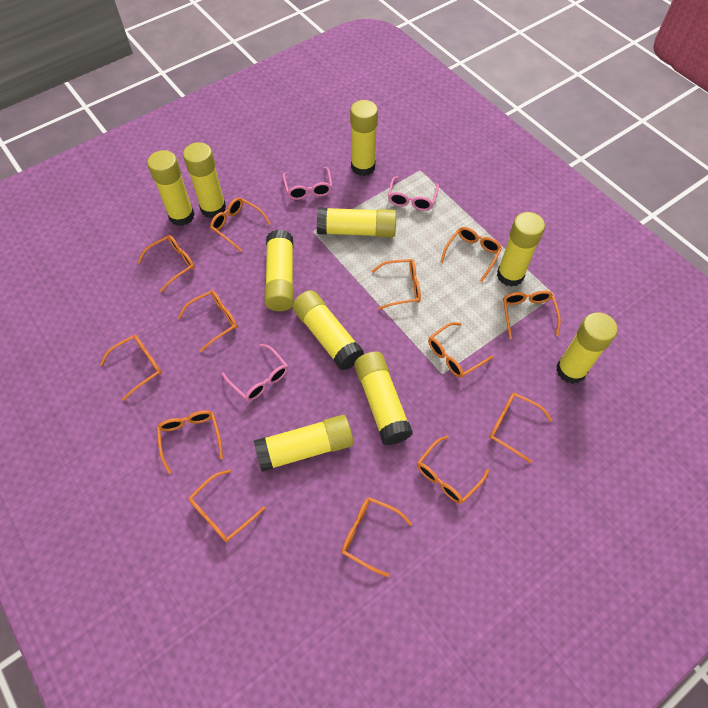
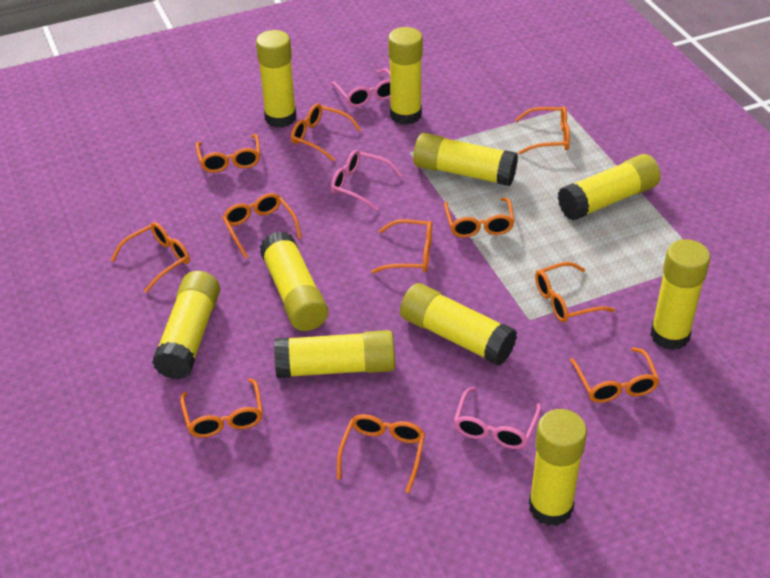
orange glasses: 13 -> 11

